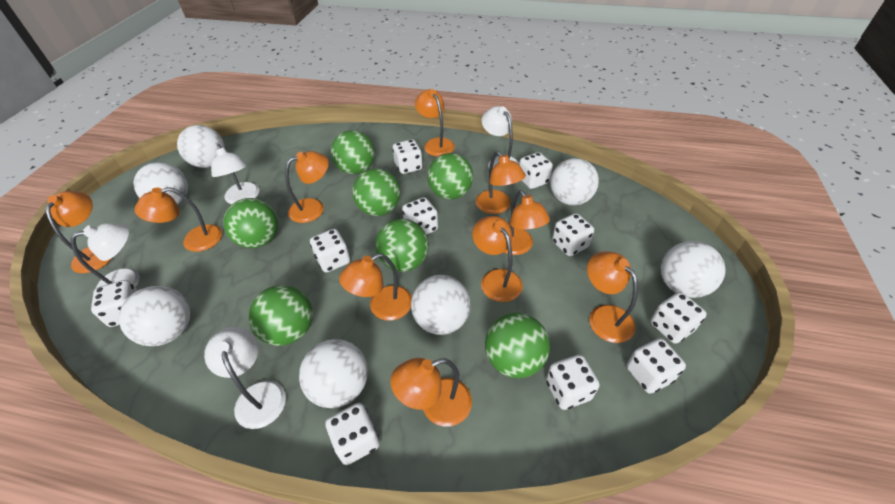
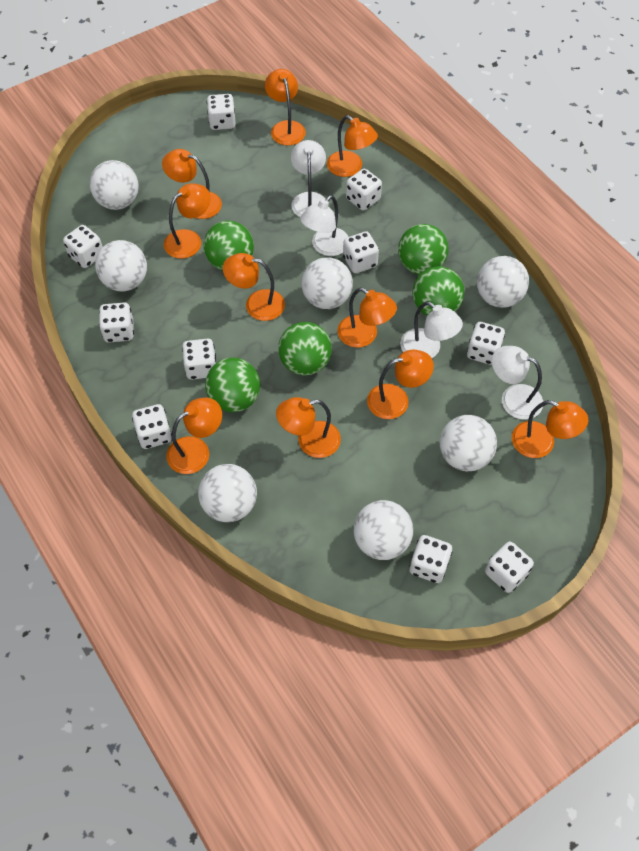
green ball: 7 -> 5

